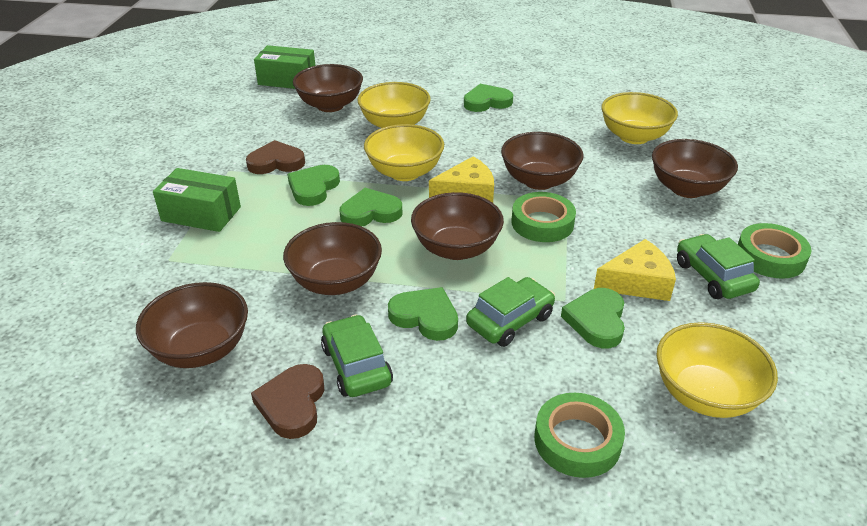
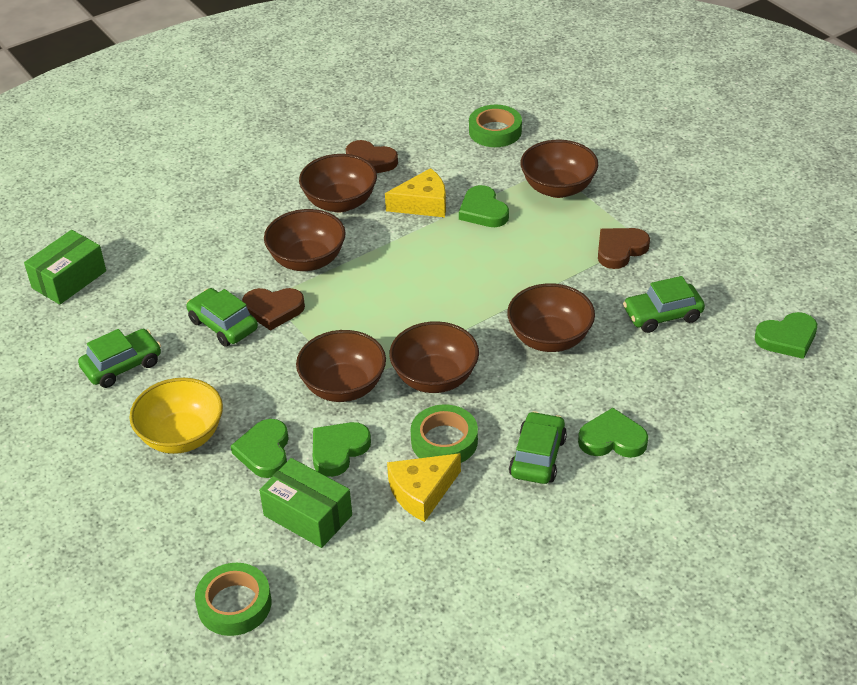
brown heart: 2 -> 3
green car: 3 -> 4
yellow bowl: 4 -> 1

